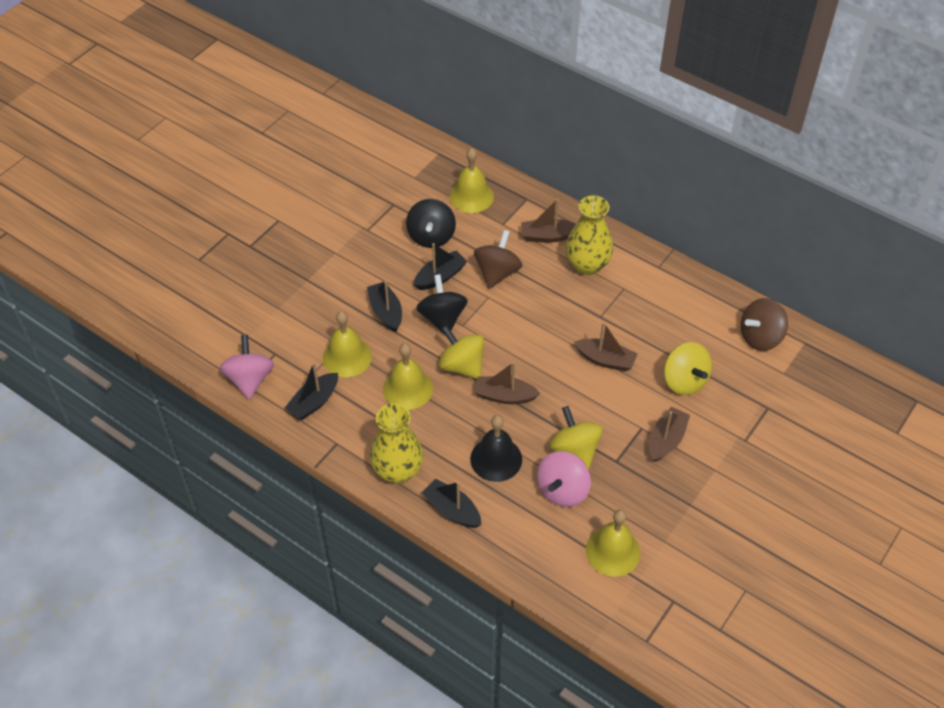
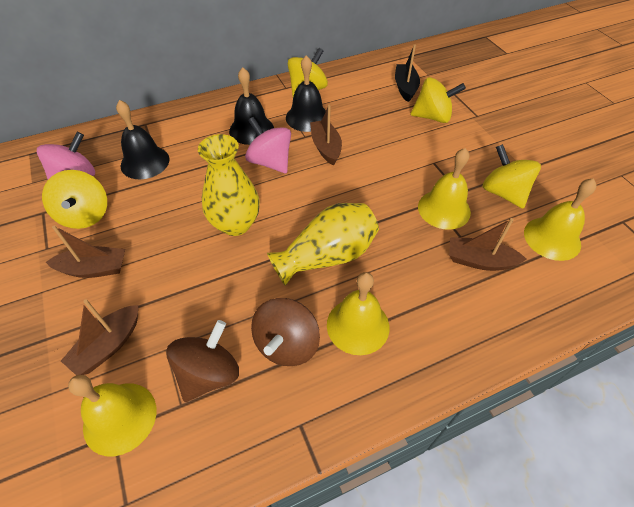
black bell: 1 -> 3
black boat: 4 -> 1
black spinning top: 2 -> 0
yellow spinning top: 3 -> 4

